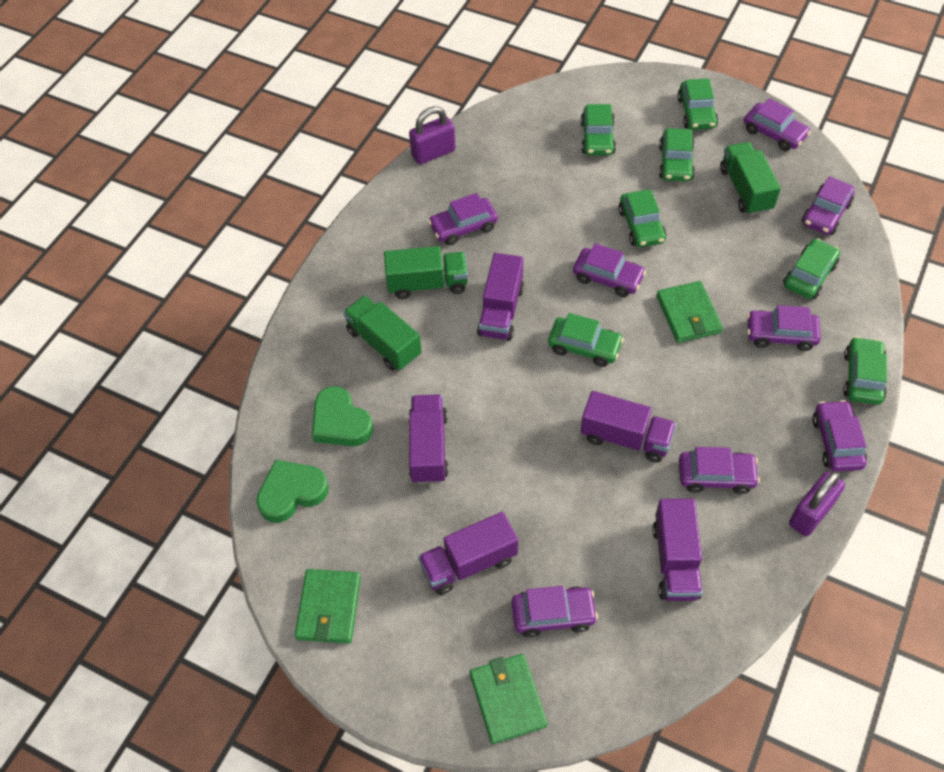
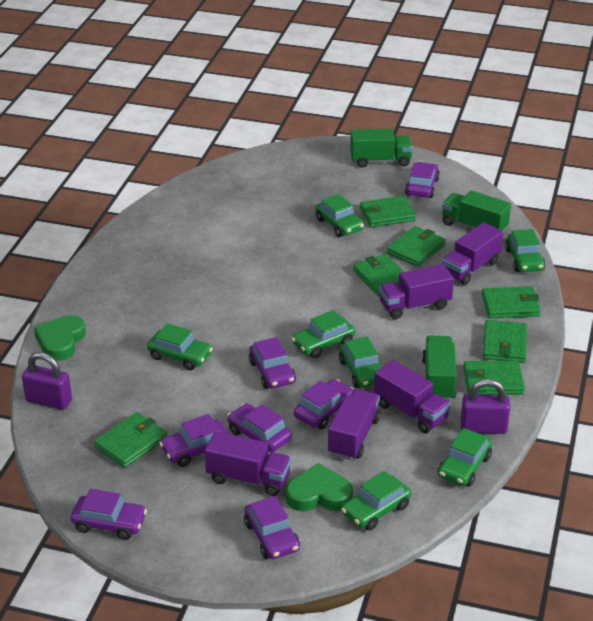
green wallet: 3 -> 7
purple car: 8 -> 7

